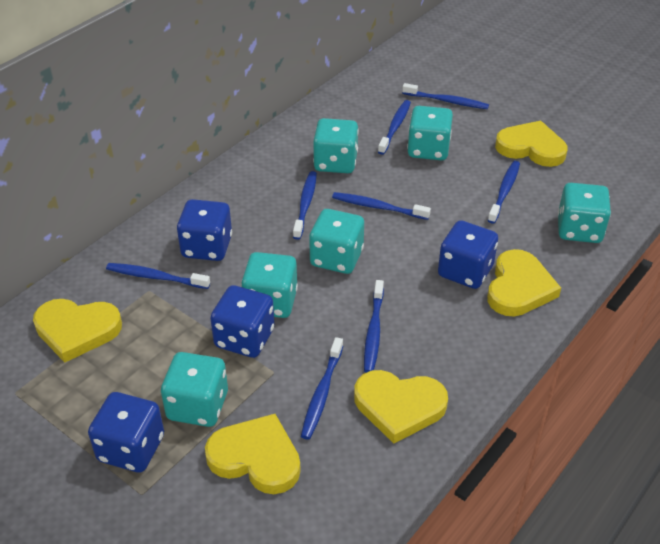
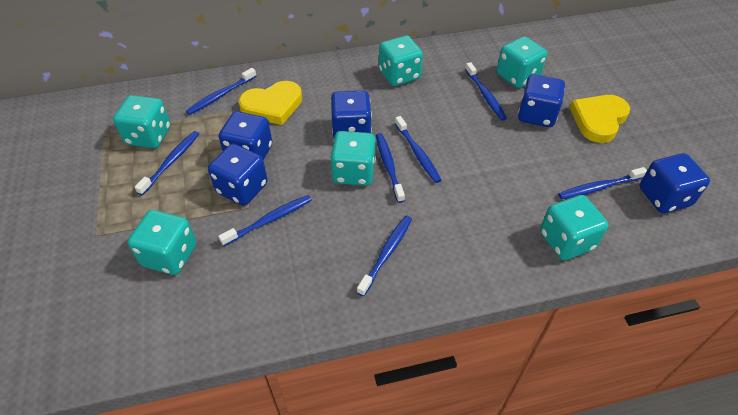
blue dice: 4 -> 5
yellow heart: 5 -> 2

